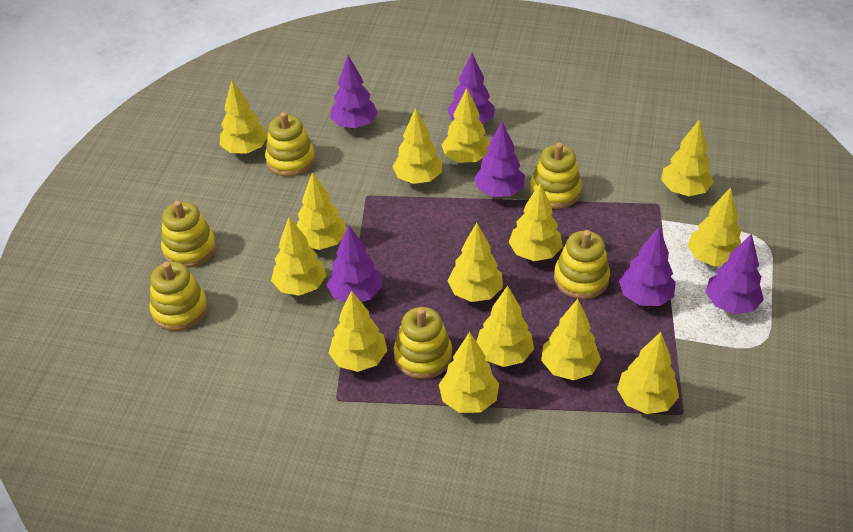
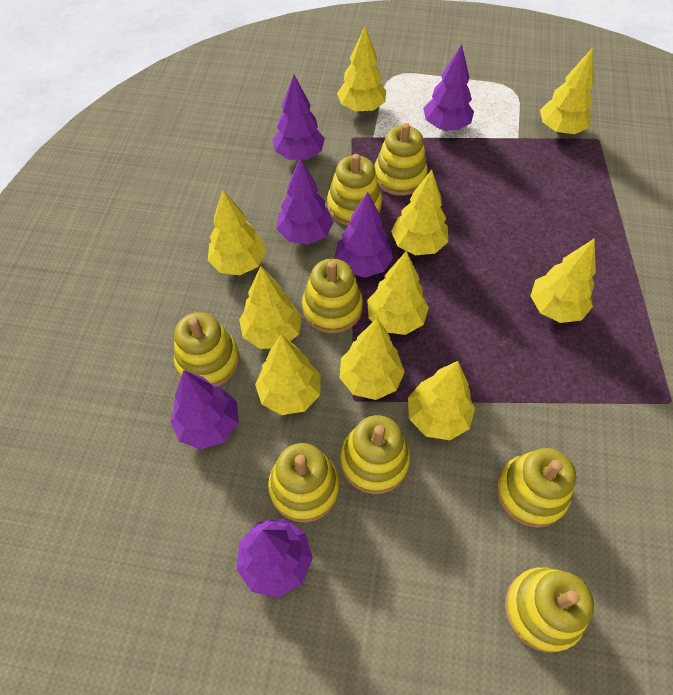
yellow stacking toy: 6 -> 8
yellow tree: 14 -> 10

